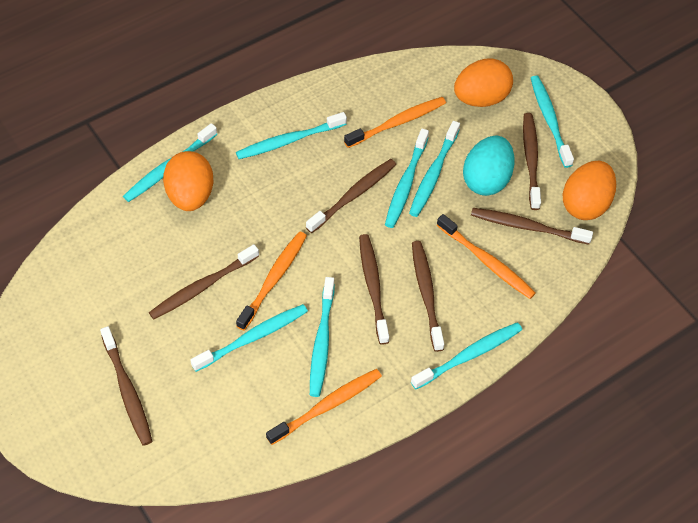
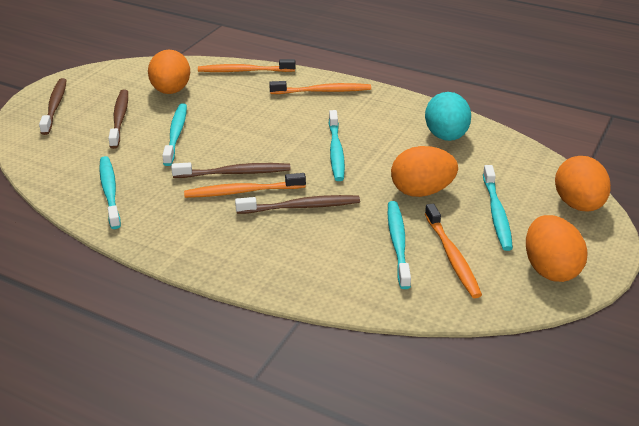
brown toothbrush: 7 -> 4
orange egg: 3 -> 4
turquoise toothbrush: 8 -> 5

